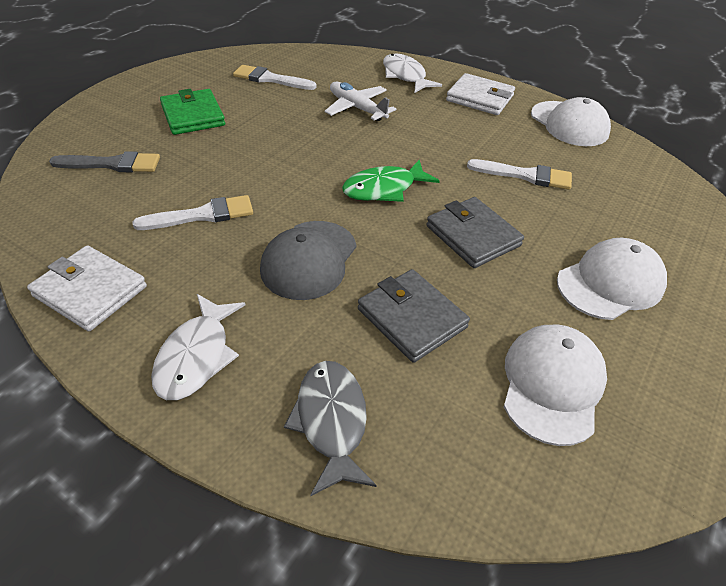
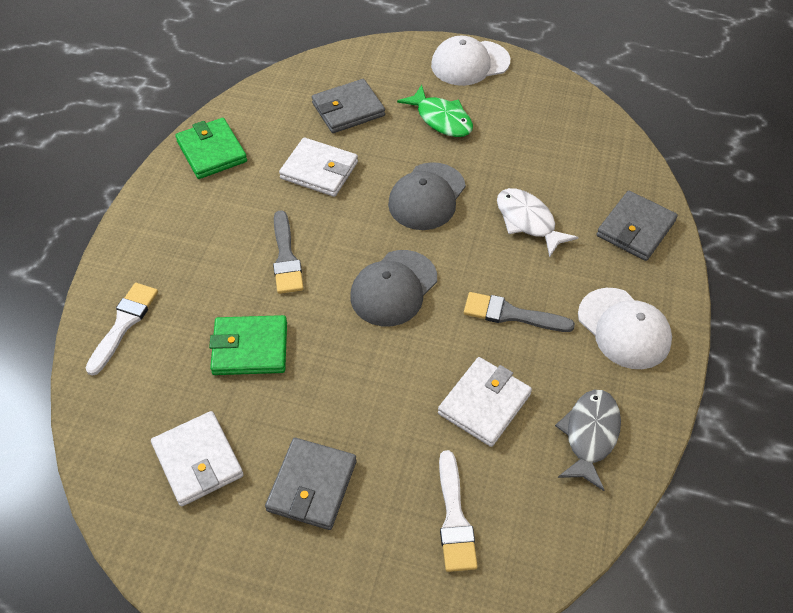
green wallet: 1 -> 2
grey brush: 1 -> 2
grey cap: 1 -> 2
grey wallet: 2 -> 3
white brush: 3 -> 2
white cap: 3 -> 2
white fish: 2 -> 1
white plane: 1 -> 0
white wallet: 2 -> 3

